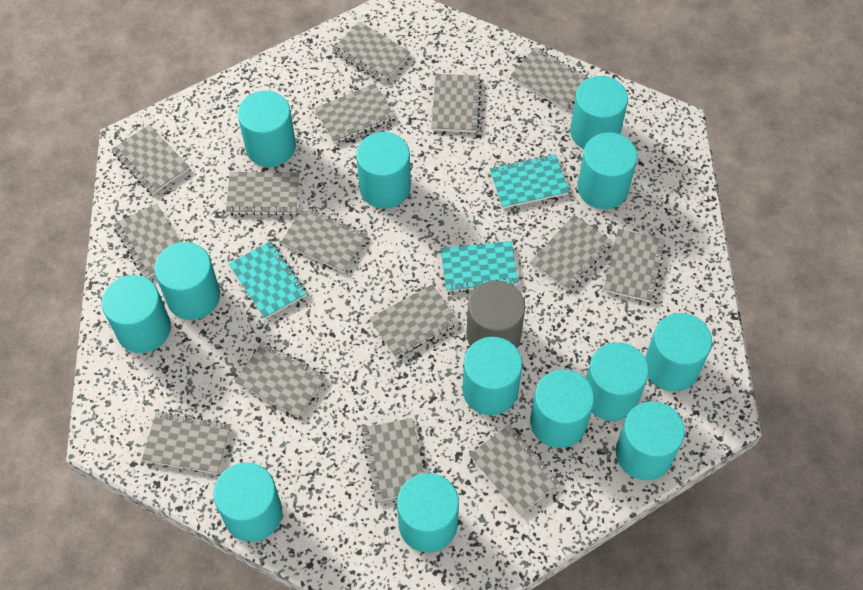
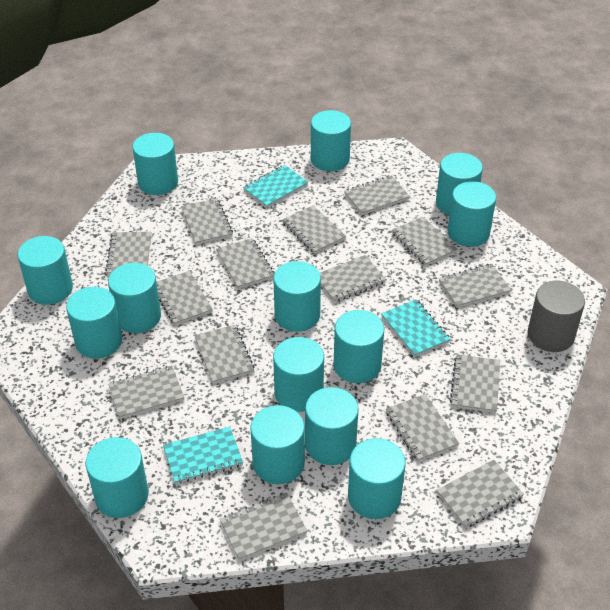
turquoise cylinder: 13 -> 14

